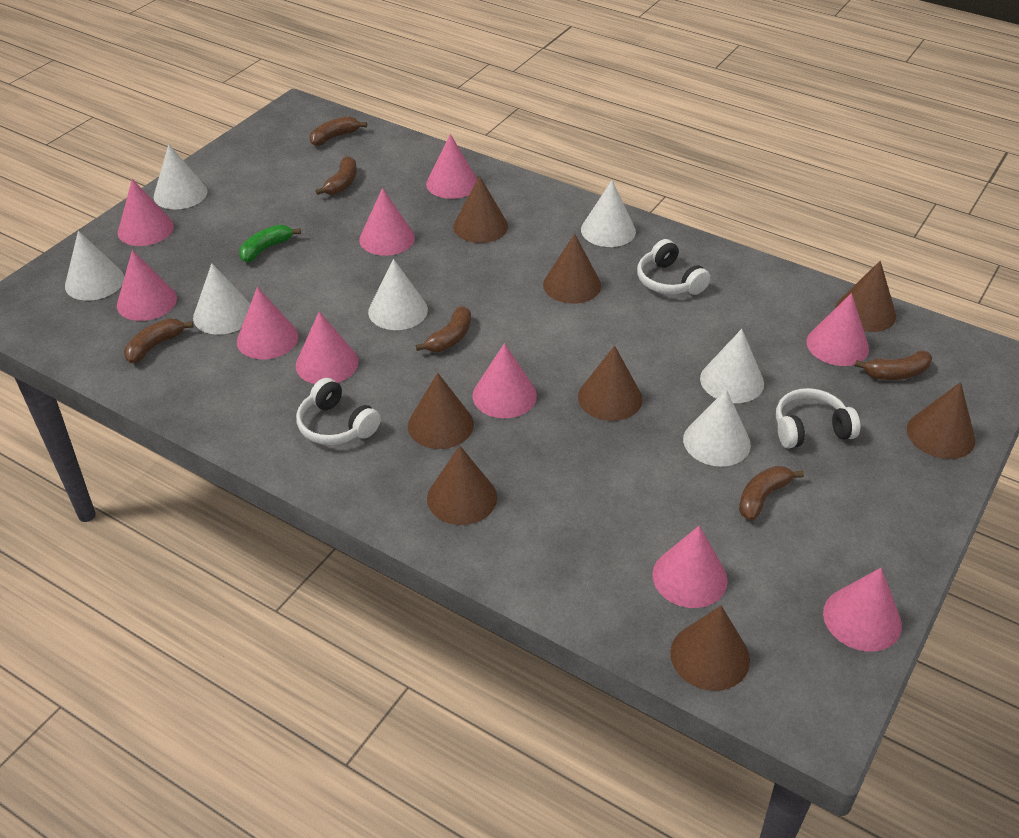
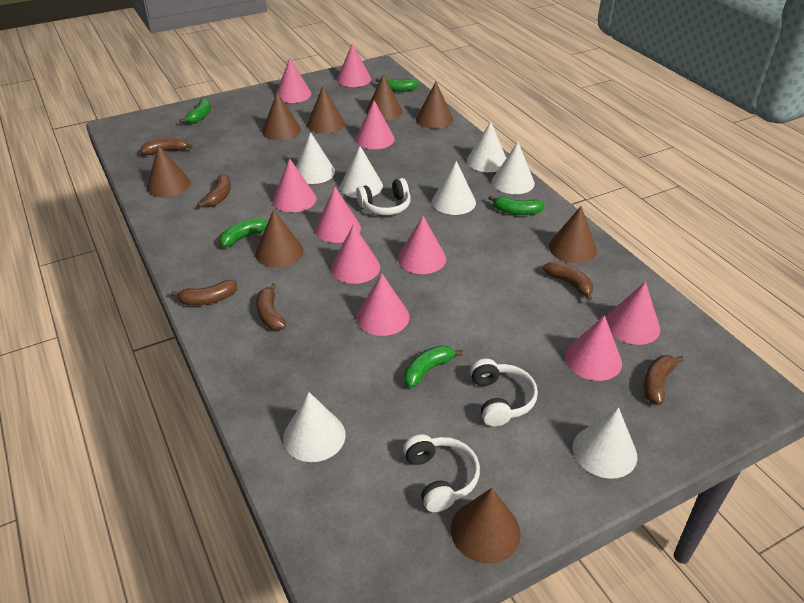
green banana: 1 -> 5

